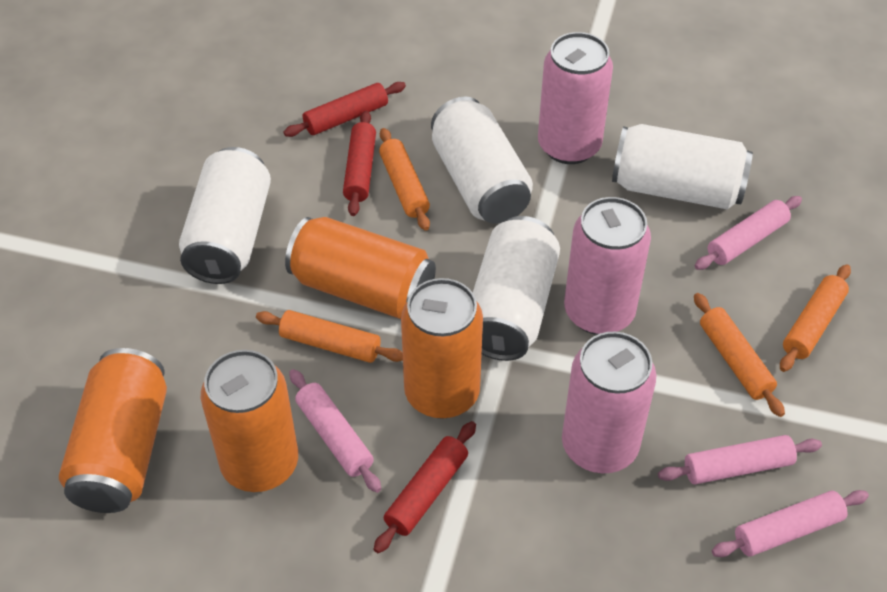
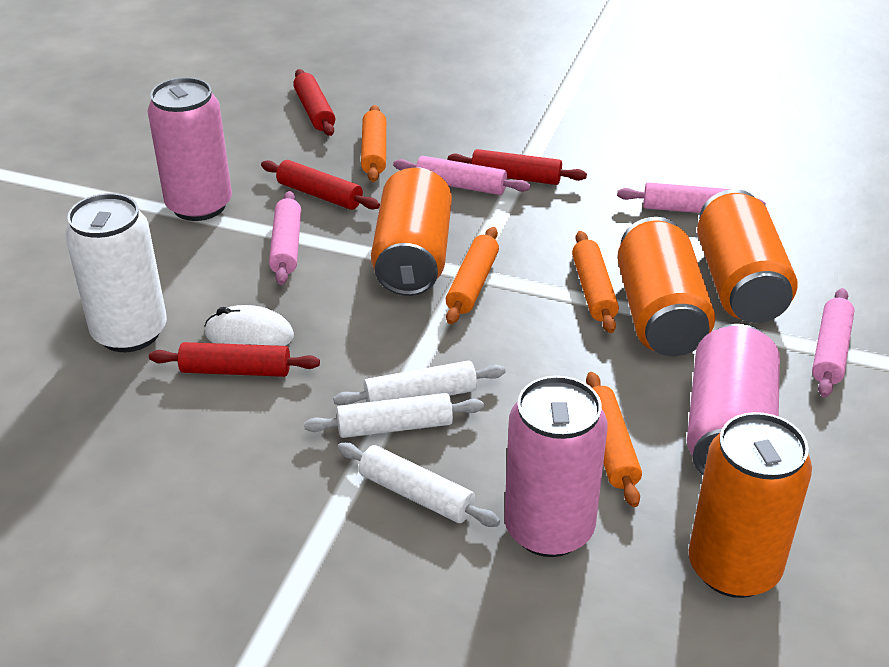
red rolling pin: 3 -> 4
white can: 4 -> 1
white mouse: 0 -> 1
white rolling pin: 0 -> 3

